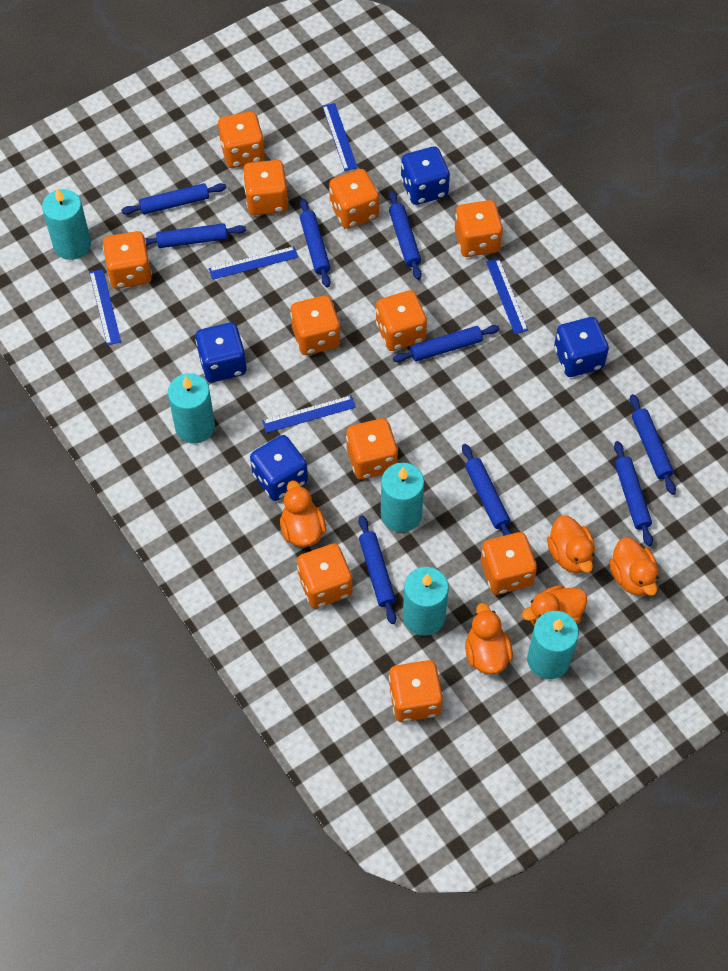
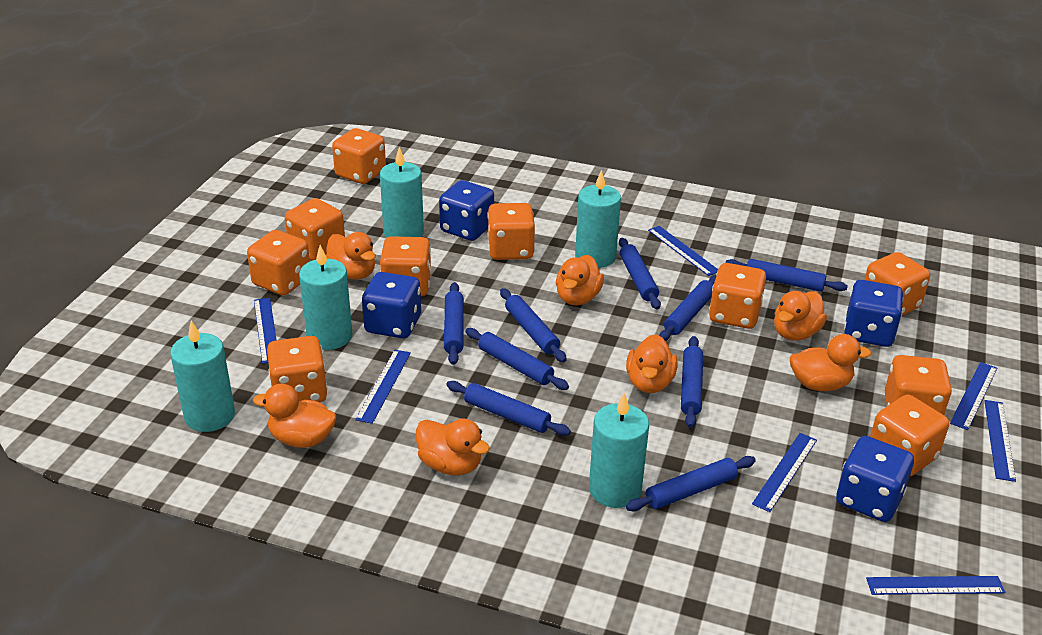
blue ruler: 5 -> 7
orange dice: 11 -> 10
orange duck: 5 -> 7

